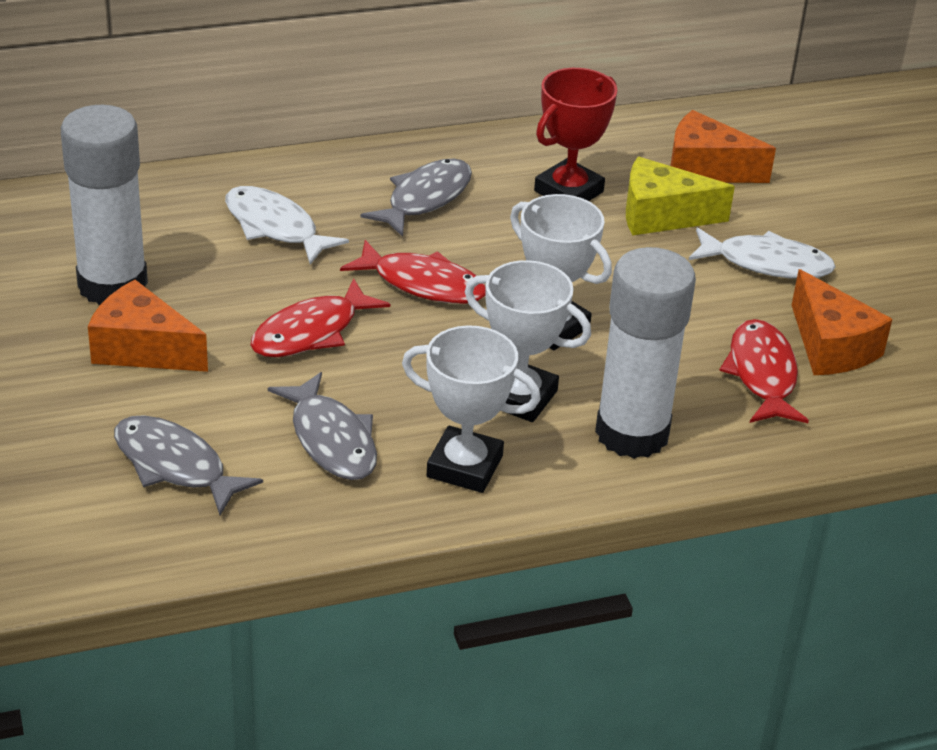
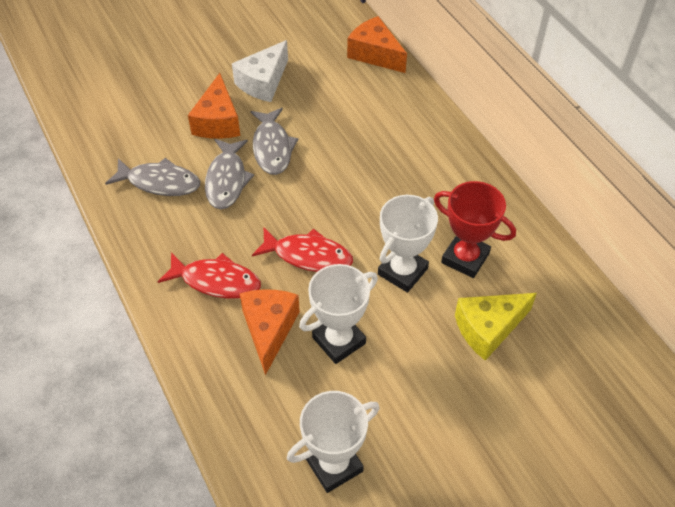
red fish: 3 -> 2
white cheese: 0 -> 1
white fish: 2 -> 0
white glue stick: 2 -> 0

